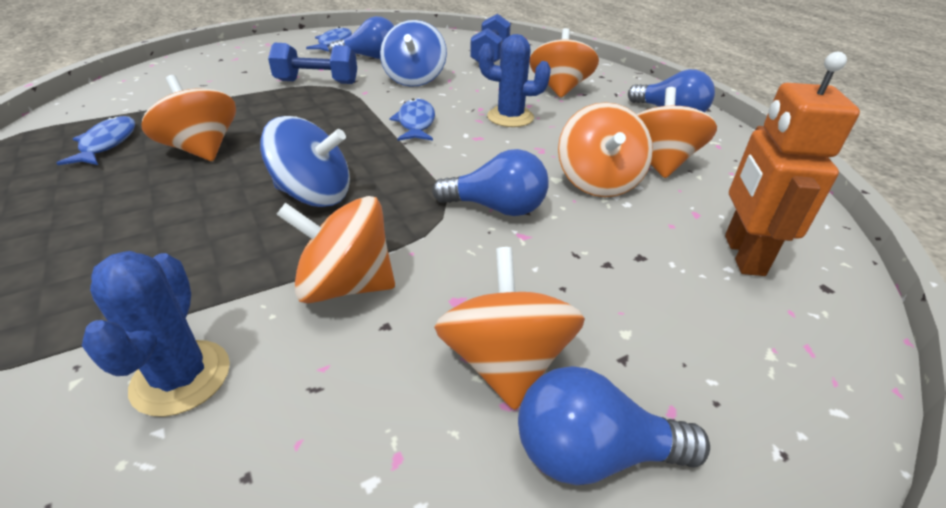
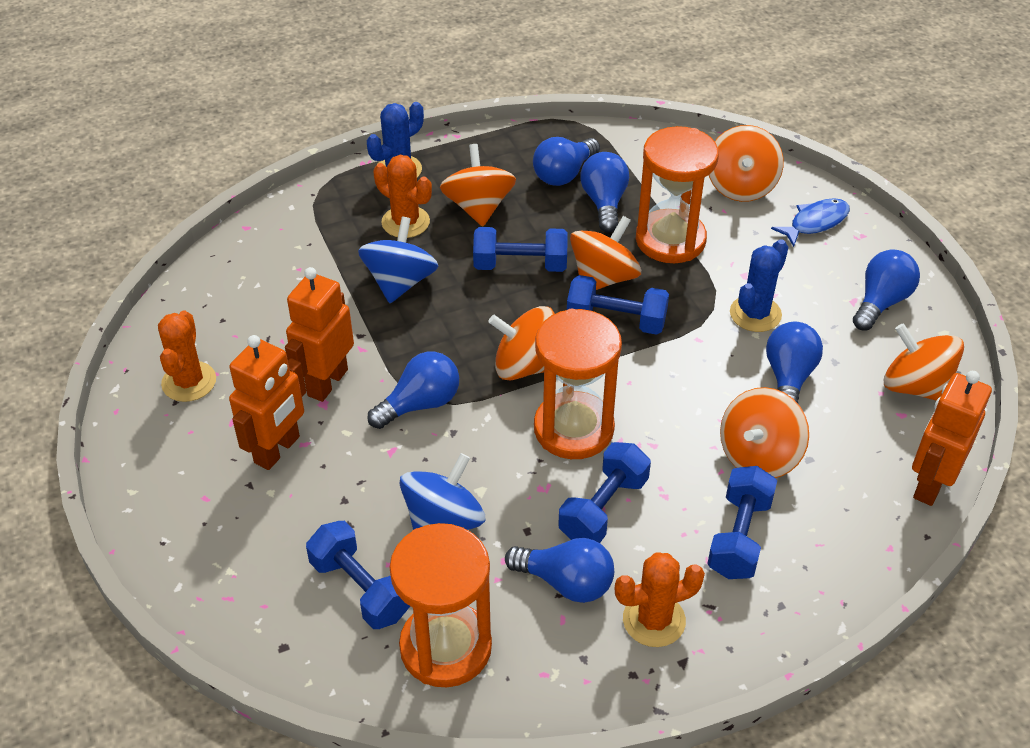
blue dumbbell: 2 -> 5
blue fish: 3 -> 1
blue light bulb: 4 -> 6
orange cactus: 0 -> 3
orange hourglass: 0 -> 3
orange robot: 1 -> 3

